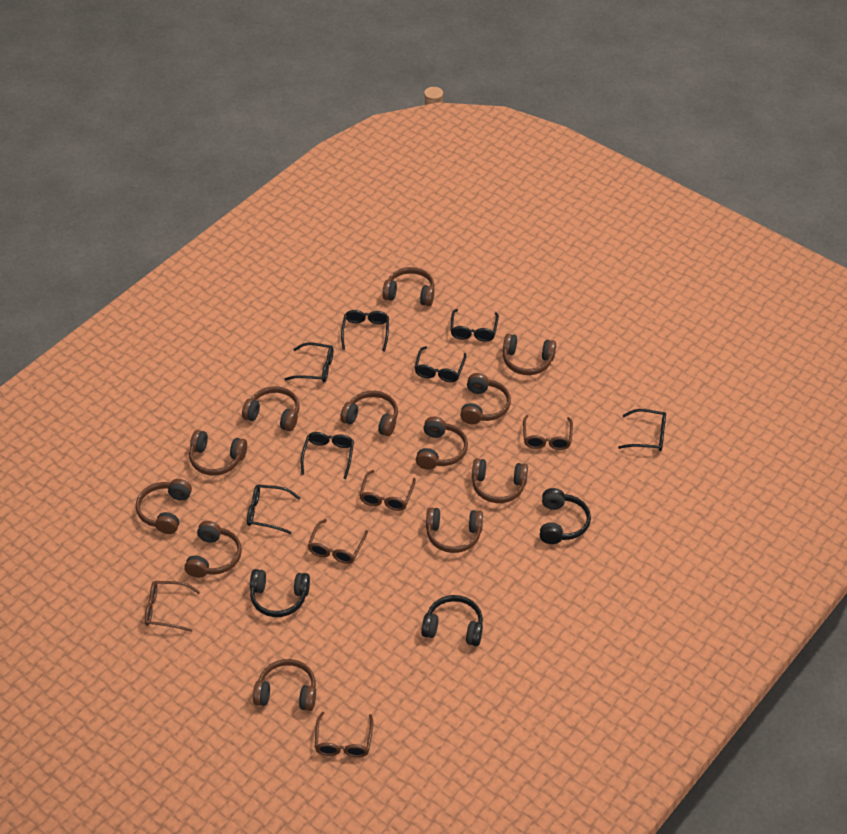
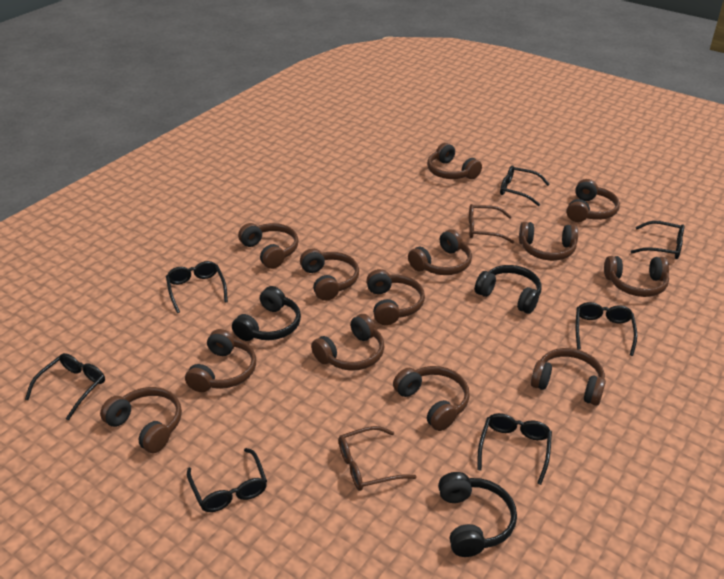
brown glasses: 5 -> 2
brown headphones: 12 -> 13

